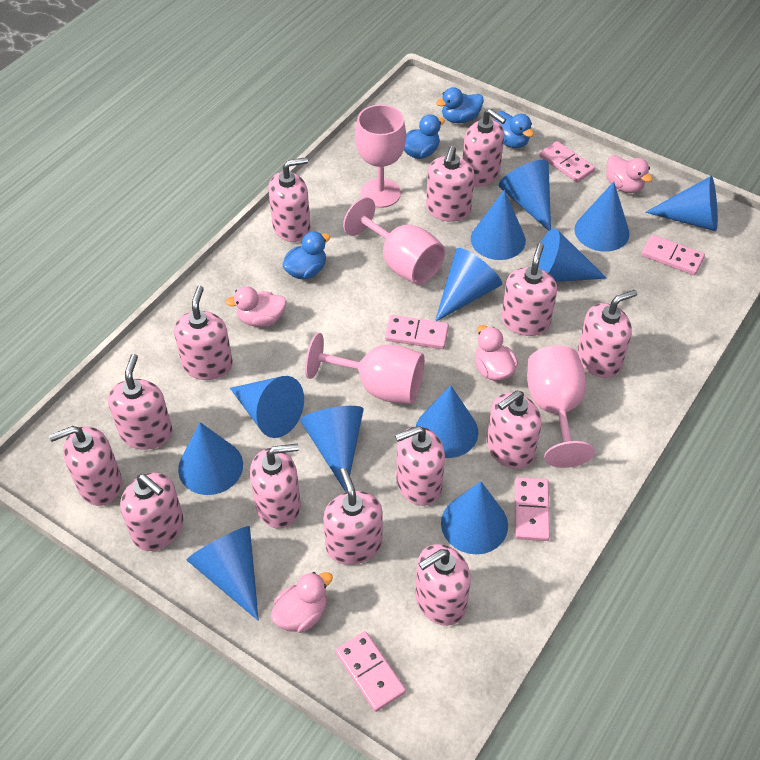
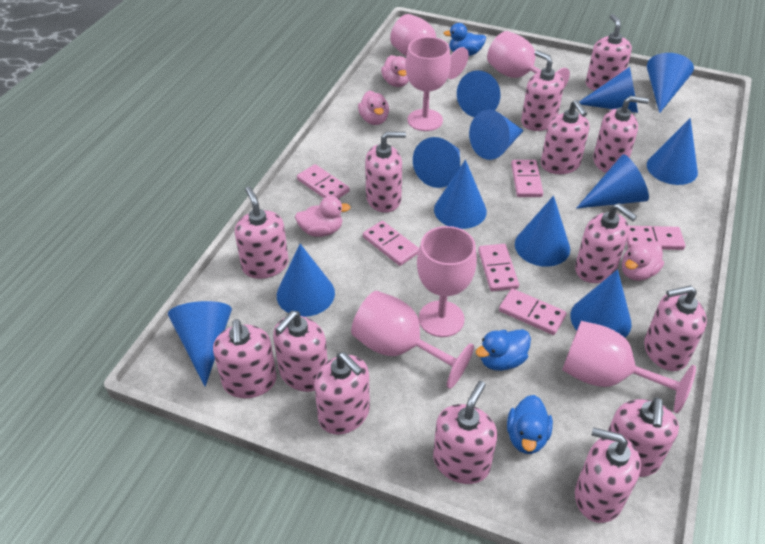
blue duck: 4 -> 3
pink domino: 5 -> 6
pink goblet: 4 -> 6

